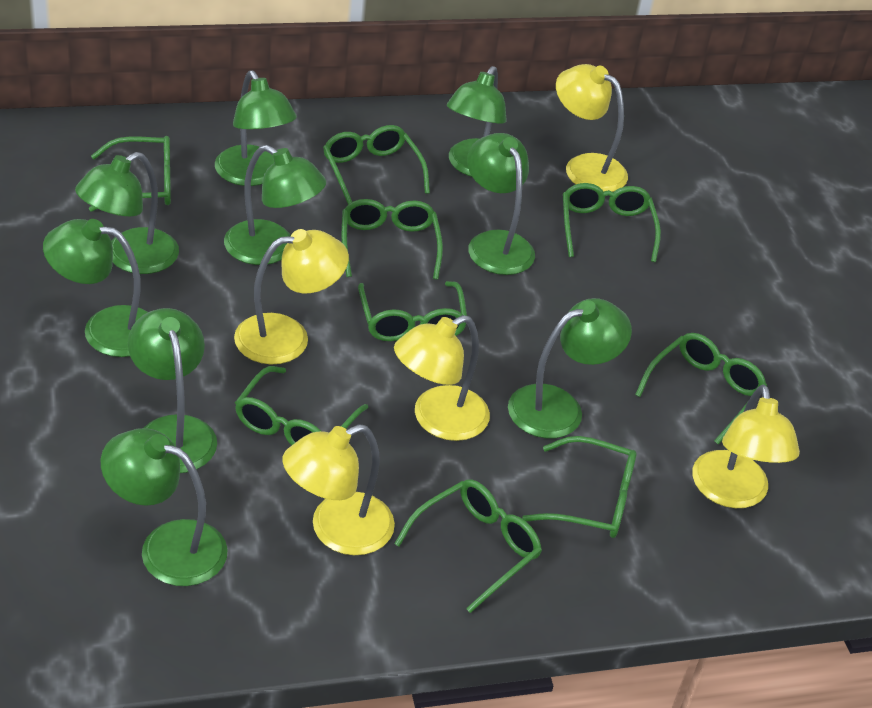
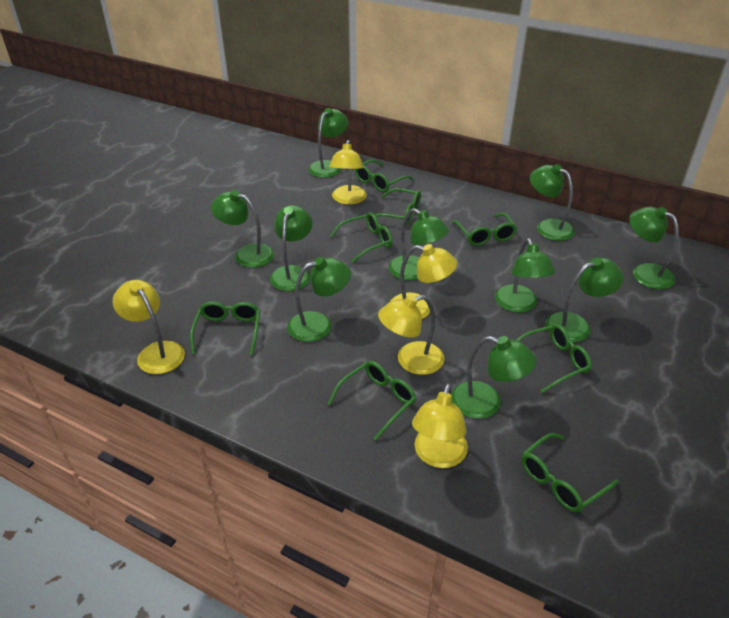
green glasses: 9 -> 8
green lamp: 9 -> 10

